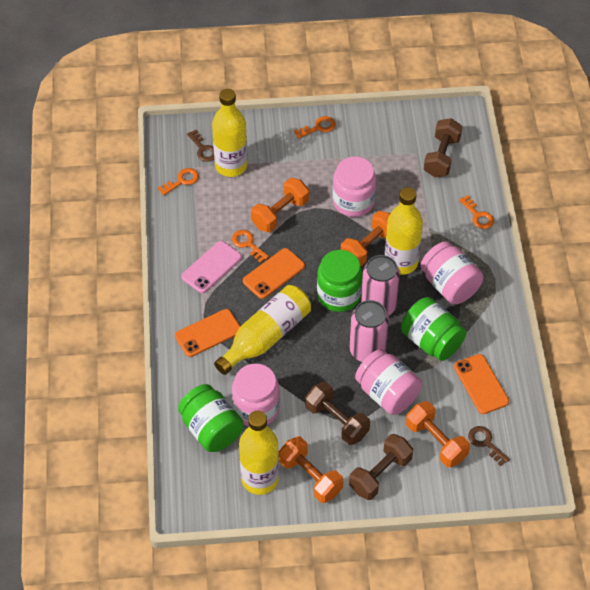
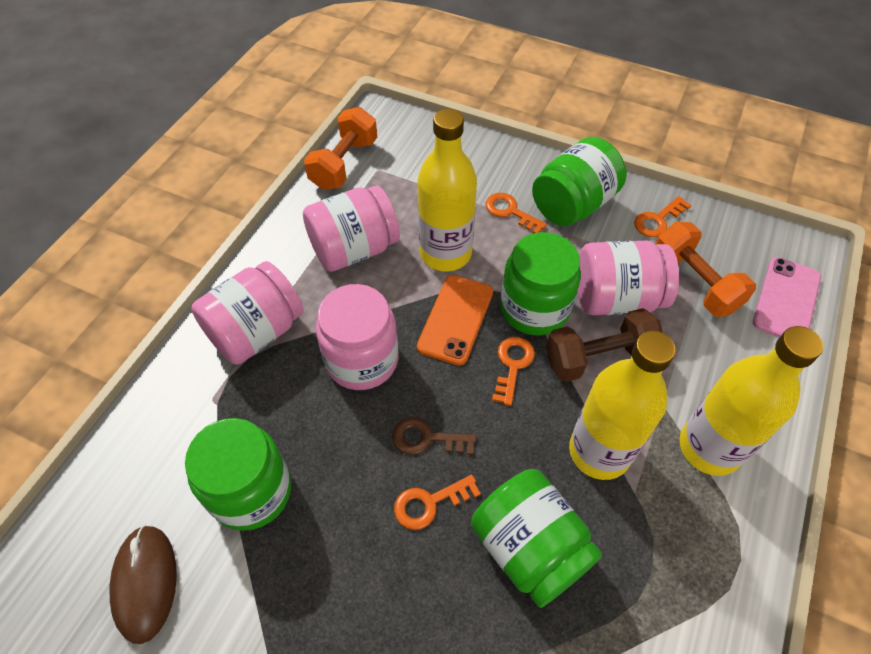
brown dumbbell: 3 -> 1
brown key: 2 -> 1
brown mouse: 0 -> 1
green jar: 3 -> 4
orange dumbbell: 4 -> 2
orange phone: 3 -> 1
pink can: 2 -> 0
yellow bottle: 4 -> 3

